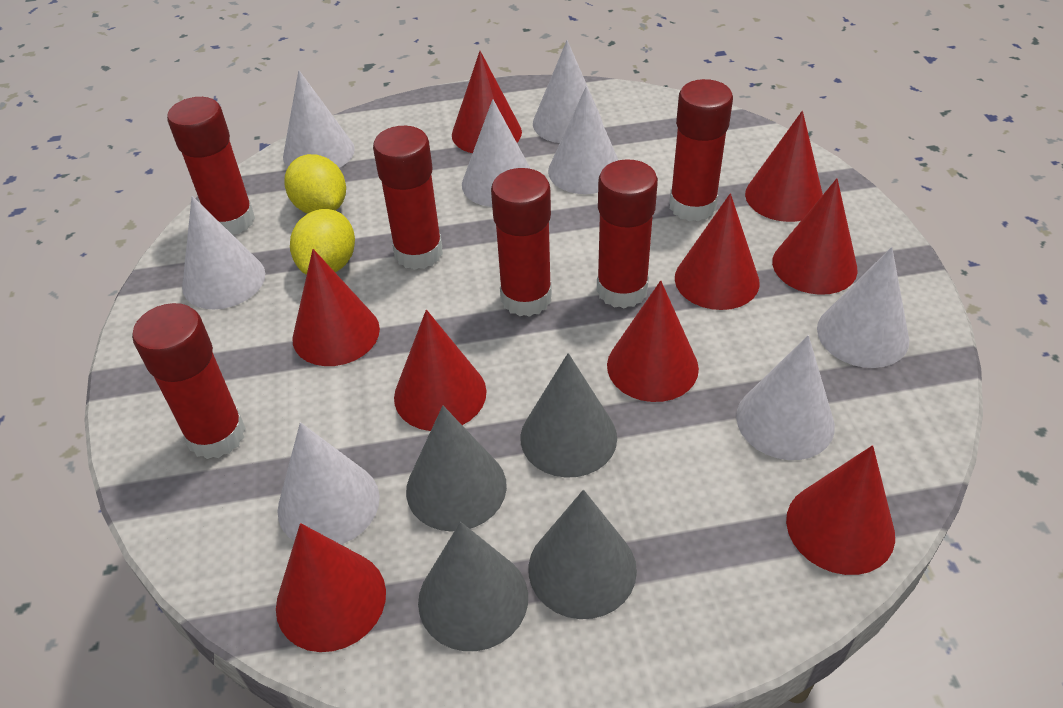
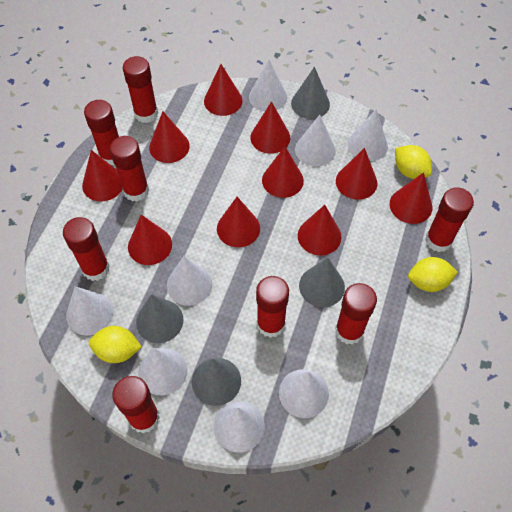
red cone: 9 -> 10
red glue stick: 6 -> 8
yellow lemon: 2 -> 3

